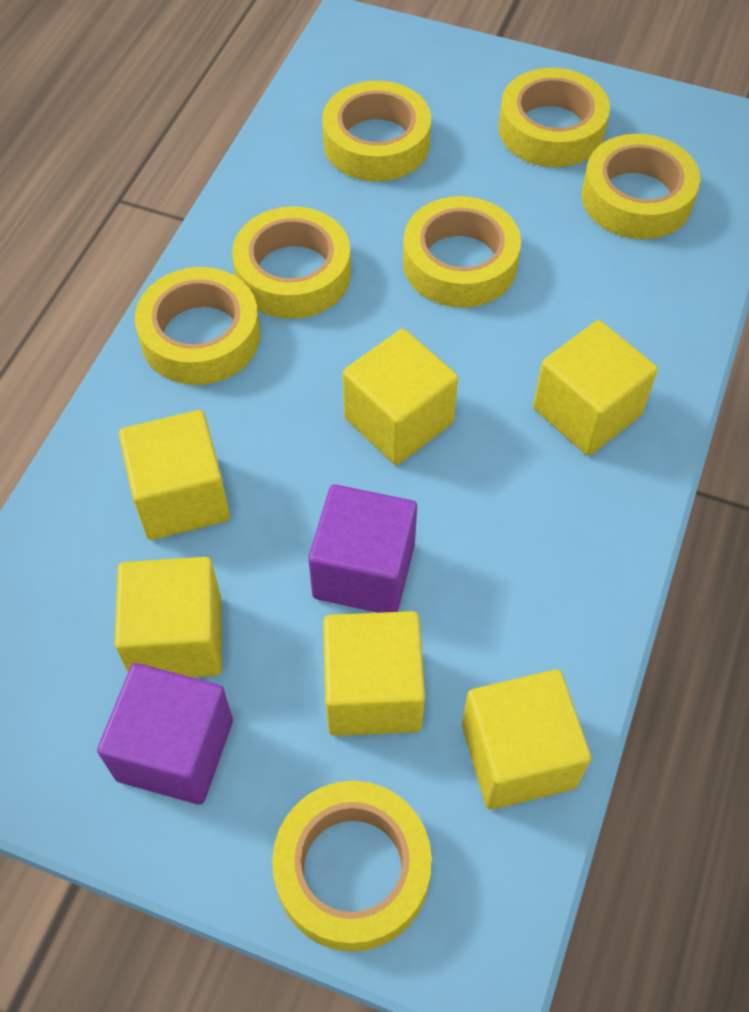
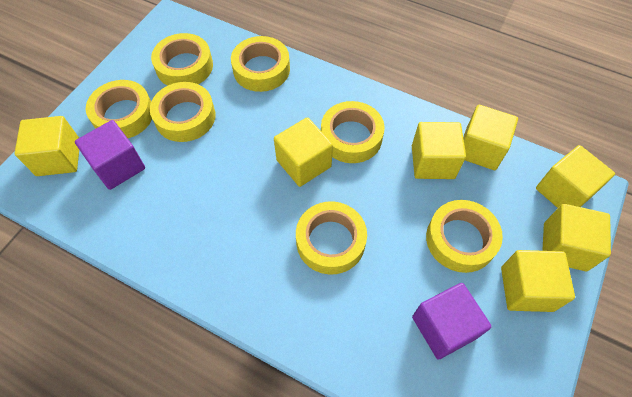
yellow cube: 6 -> 7

